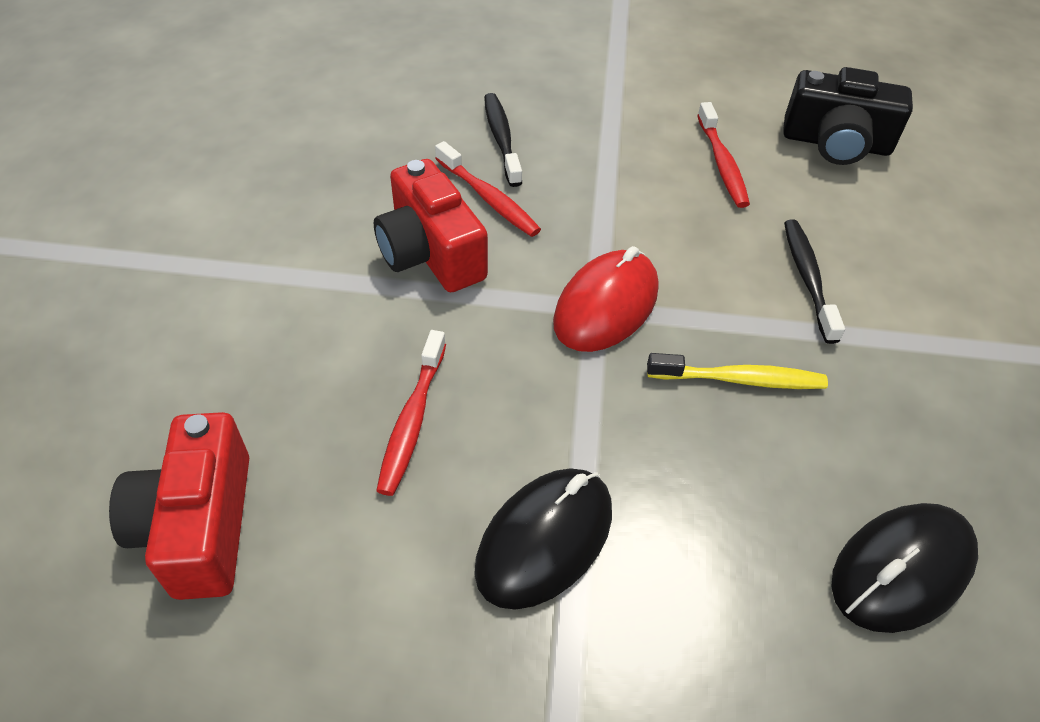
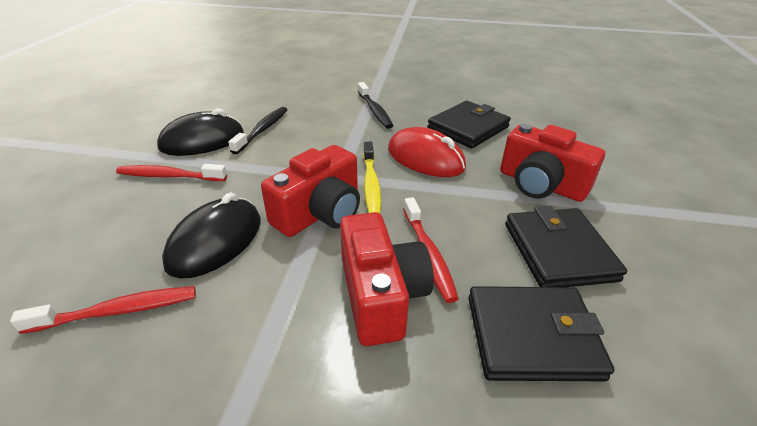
black camera: 1 -> 0
black wallet: 0 -> 3
red camera: 2 -> 3

